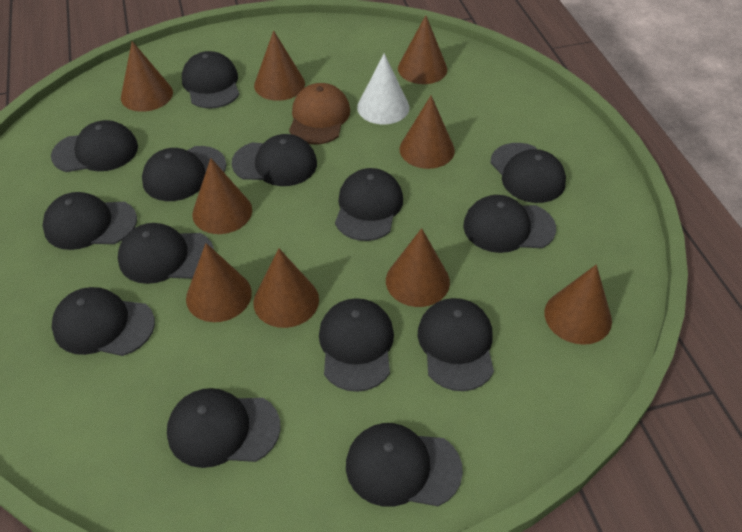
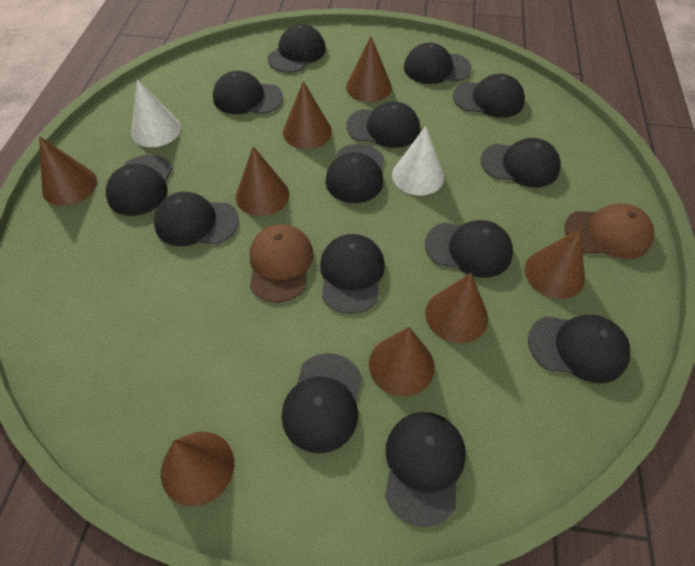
brown cap: 1 -> 2
brown cone: 9 -> 8
white cone: 1 -> 2

